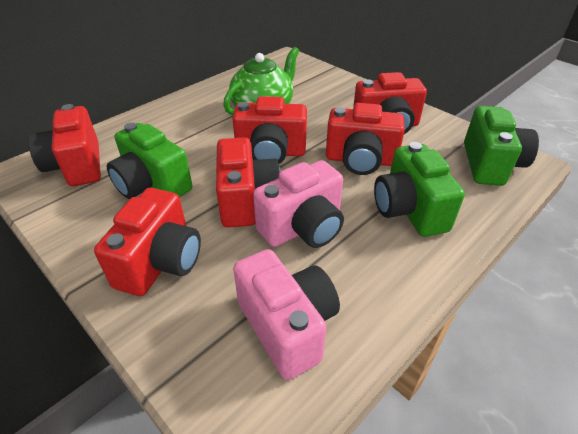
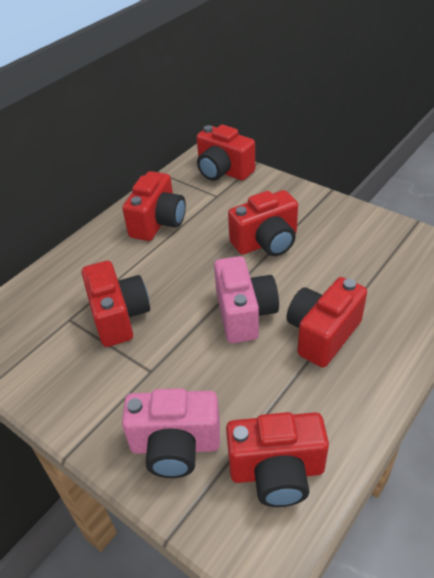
green camera: 3 -> 0
green teapot: 1 -> 0

